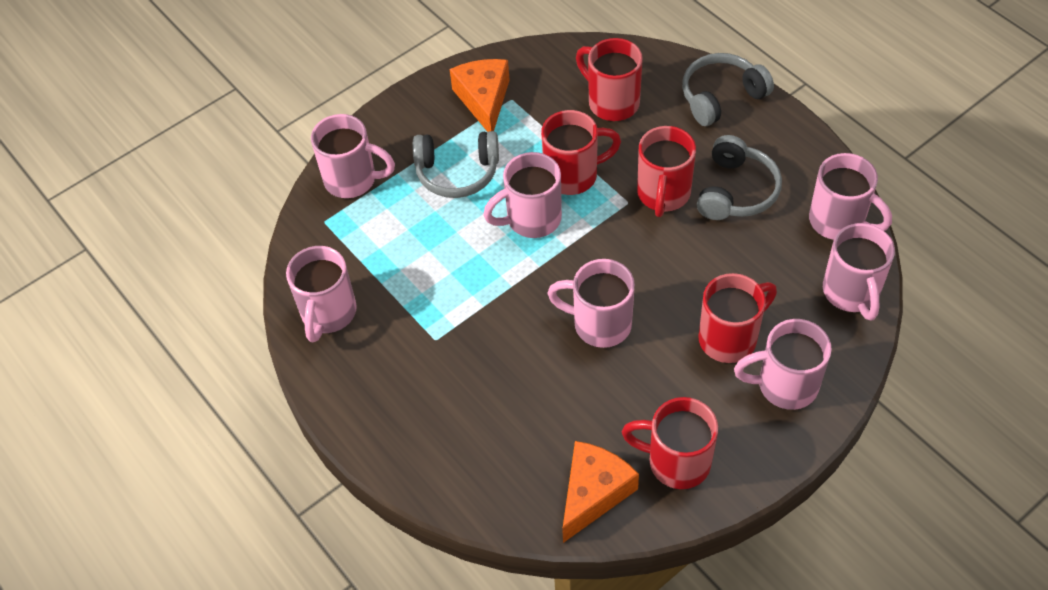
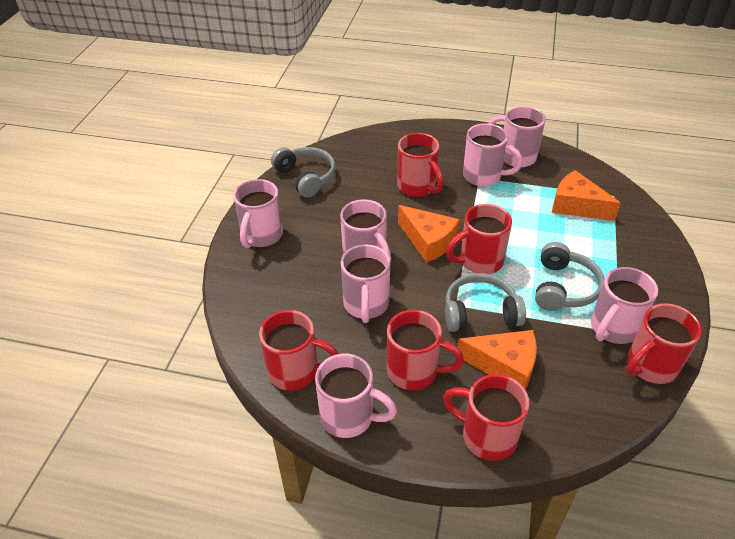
orange cheese: 2 -> 3
red mug: 5 -> 6

